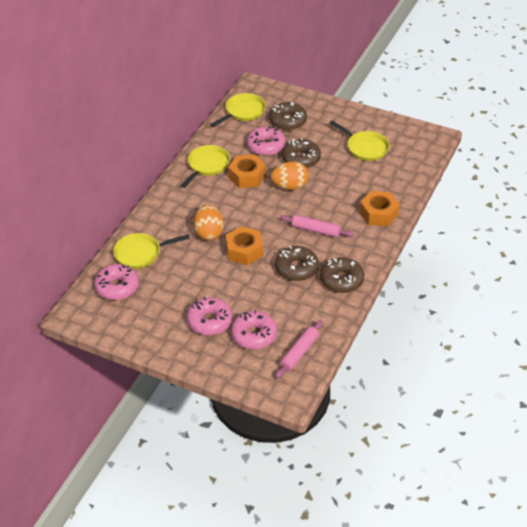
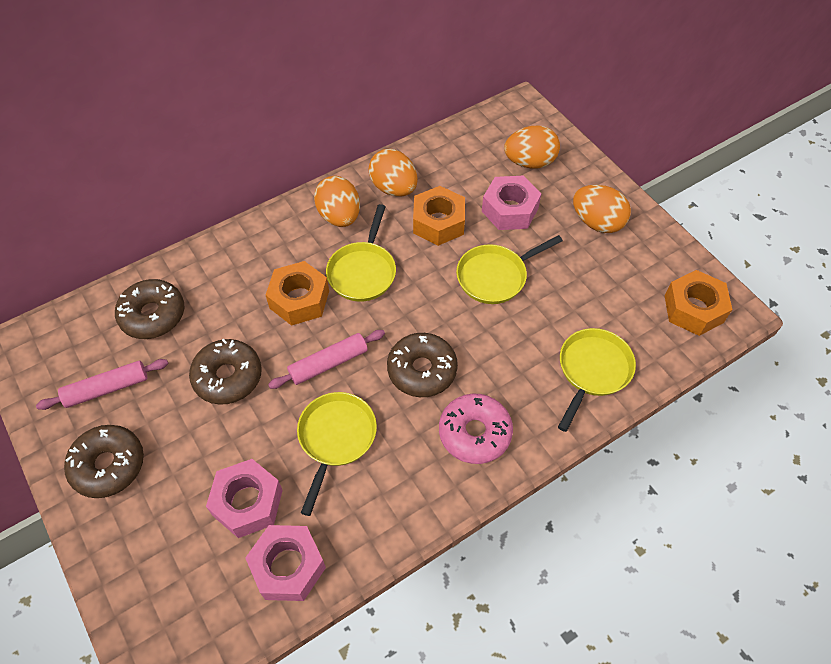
orange egg: 2 -> 4
pink donut: 4 -> 1
pink nut: 0 -> 3

